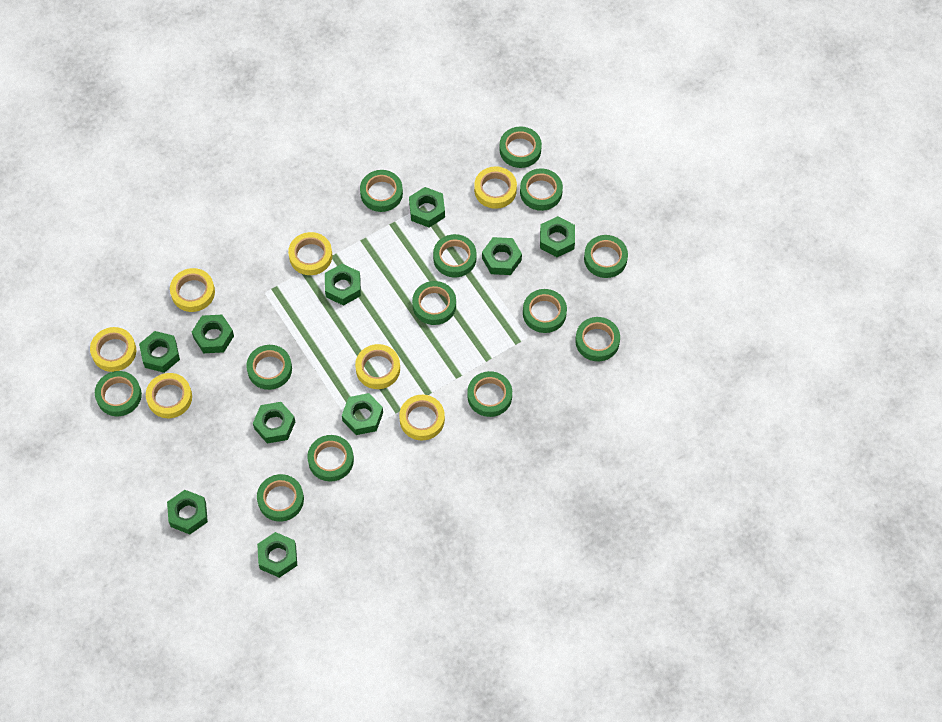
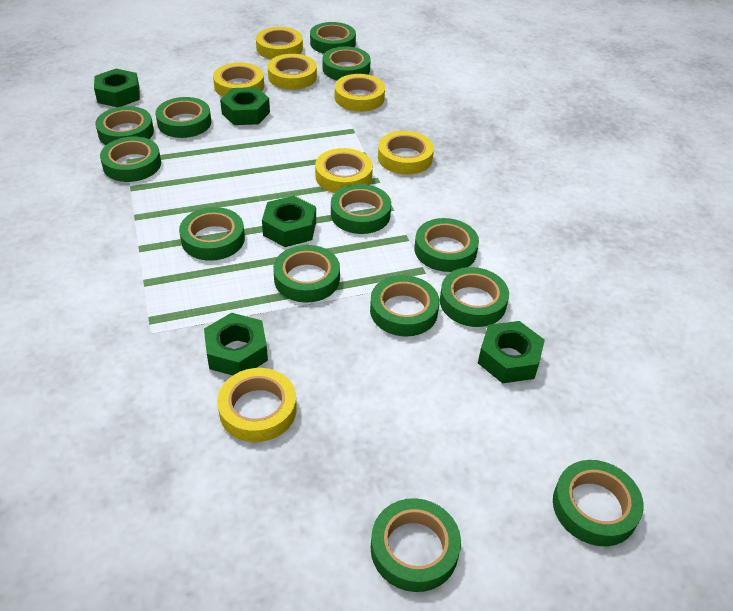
green nut: 10 -> 5

